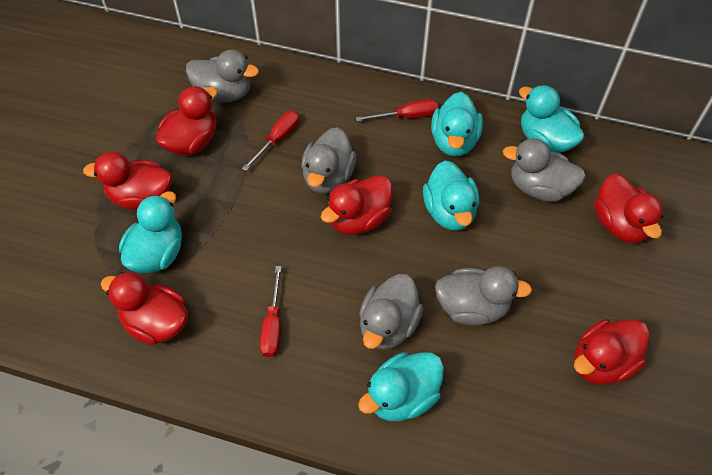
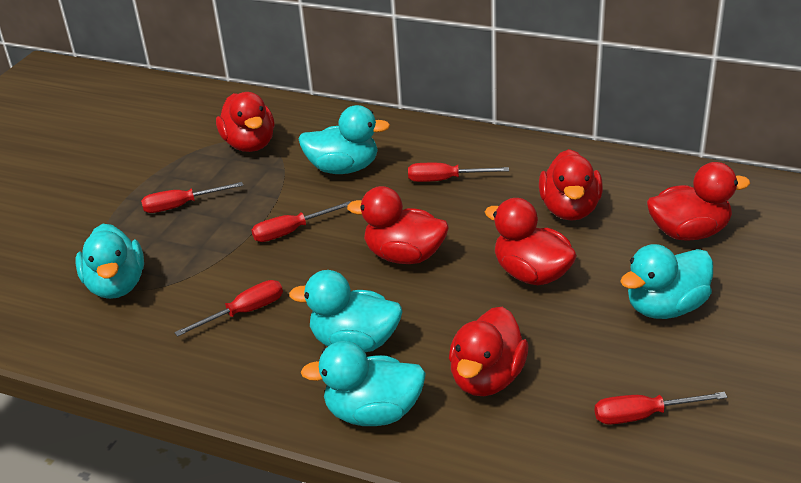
grey duck: 5 -> 0
red screwdriver: 3 -> 5

